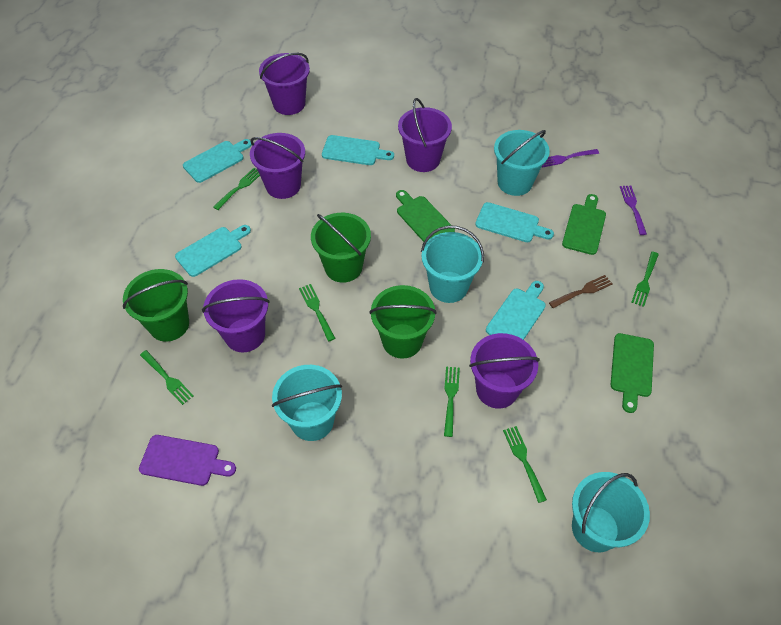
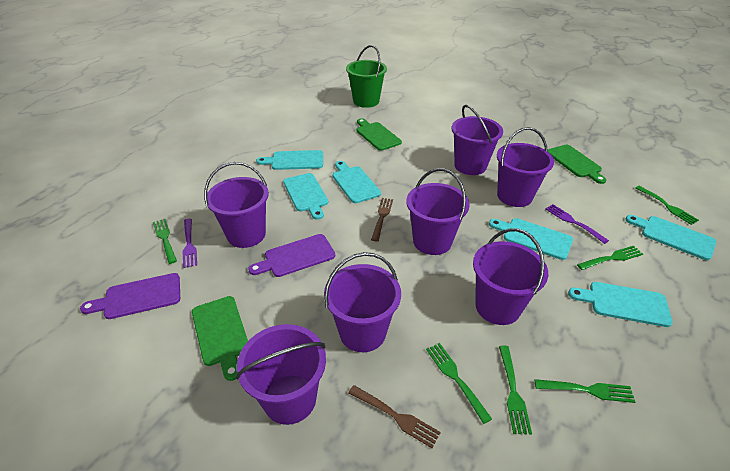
brown fork: 1 -> 2
green bucket: 3 -> 1
purple bucket: 5 -> 7
purple cutting board: 1 -> 2
turquoise bucket: 4 -> 0
turquoise cutting board: 5 -> 6

